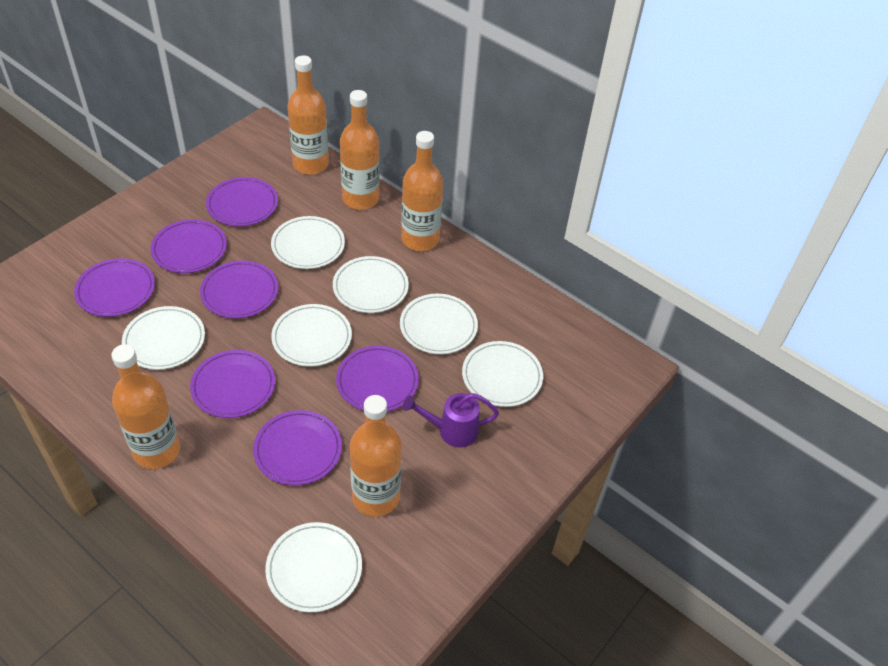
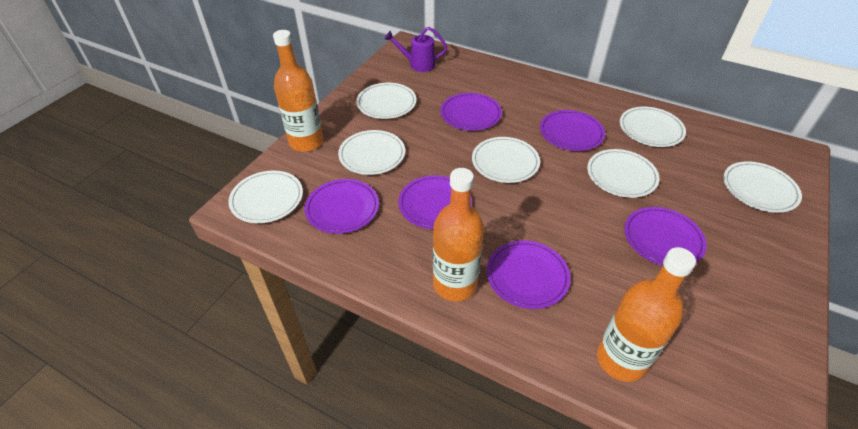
orange bottle: 5 -> 3
purple plate: 7 -> 6

